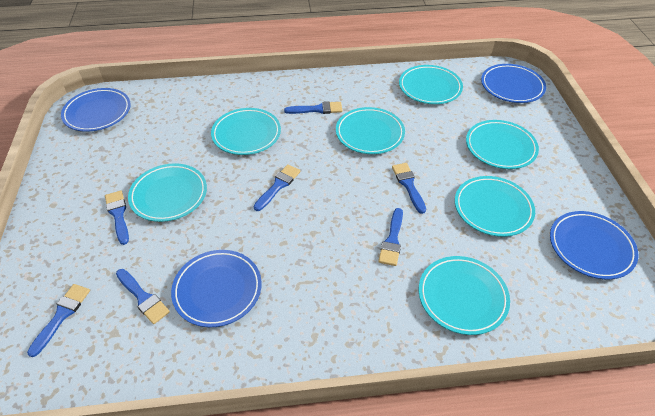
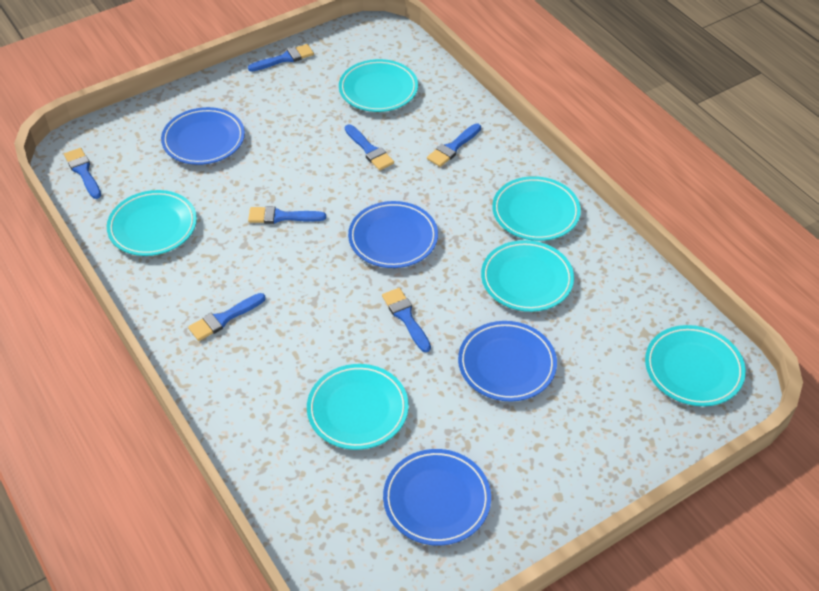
turquoise plate: 7 -> 6

